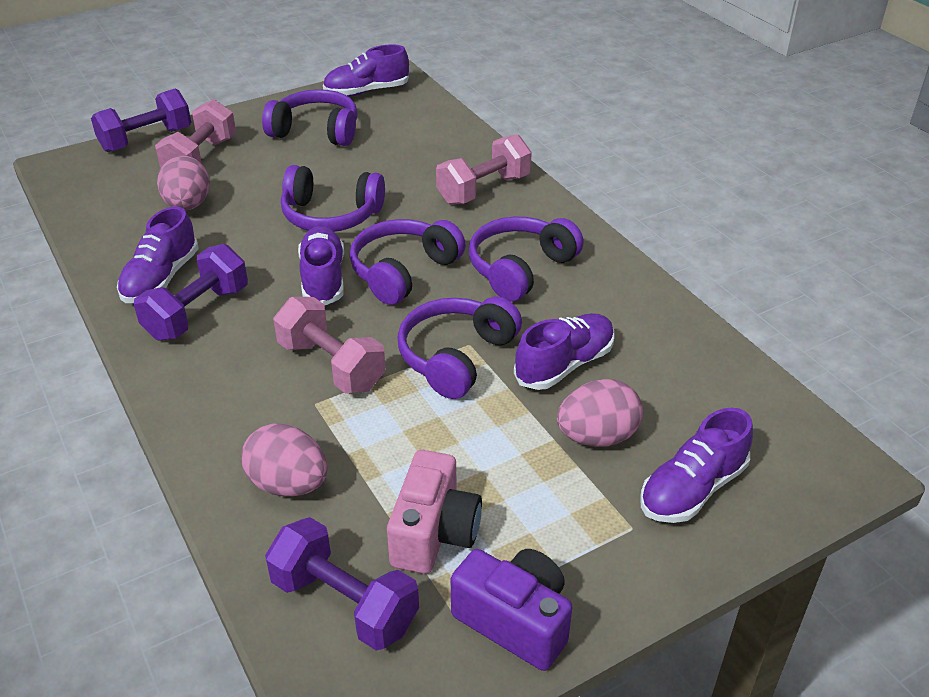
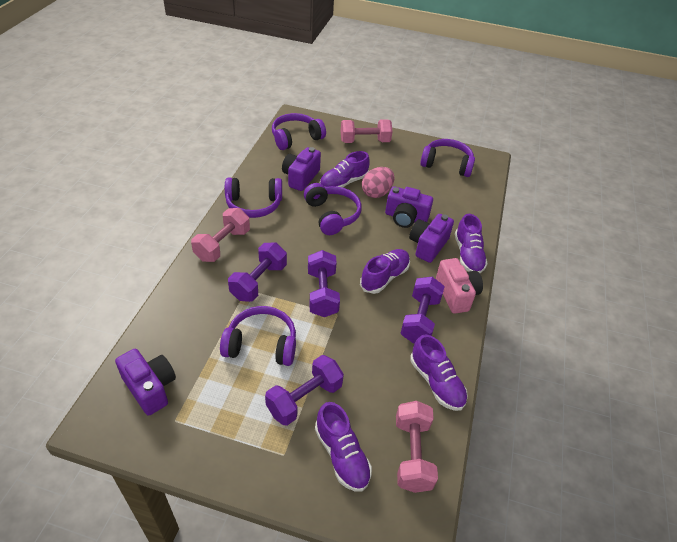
pink egg: 3 -> 1
purple camera: 1 -> 4
purple dumbbell: 3 -> 4

